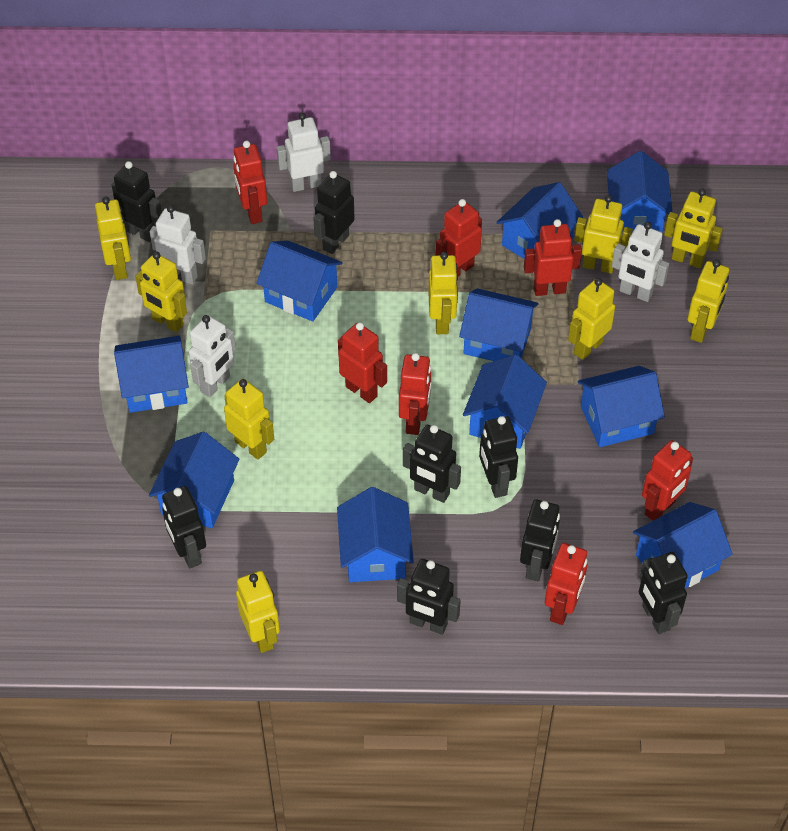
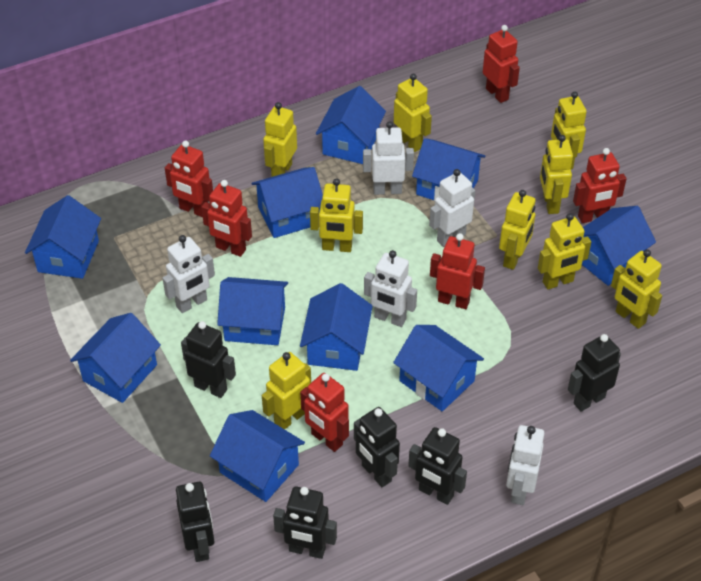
black robot: 8 -> 6
red robot: 7 -> 6
white robot: 4 -> 5

